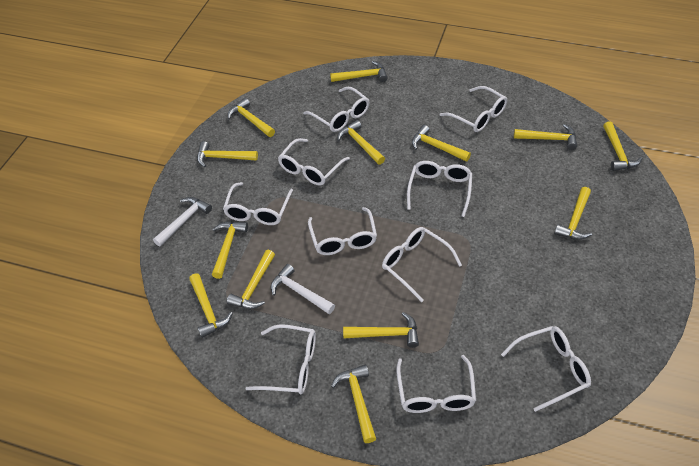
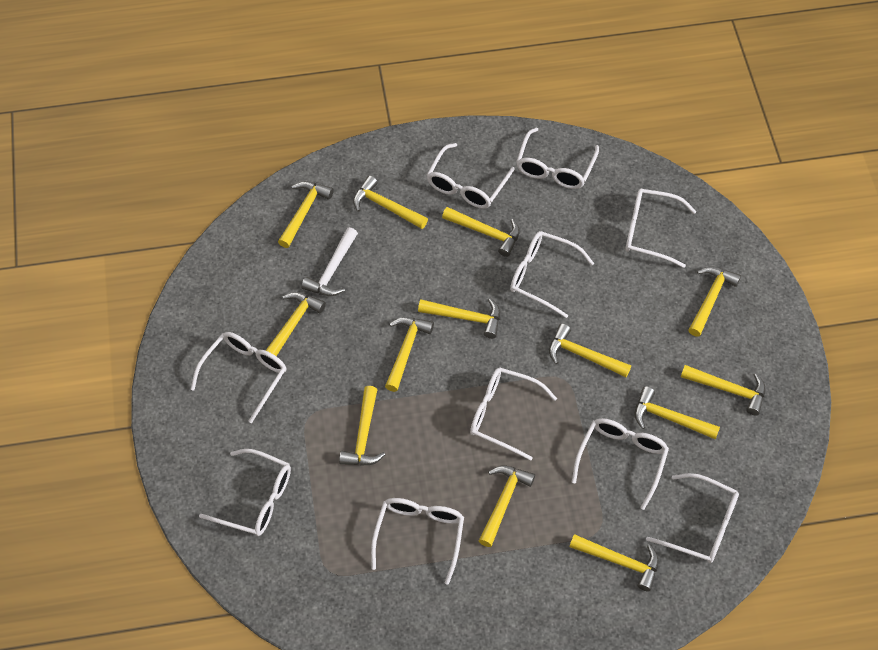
white hammer: 2 -> 1

